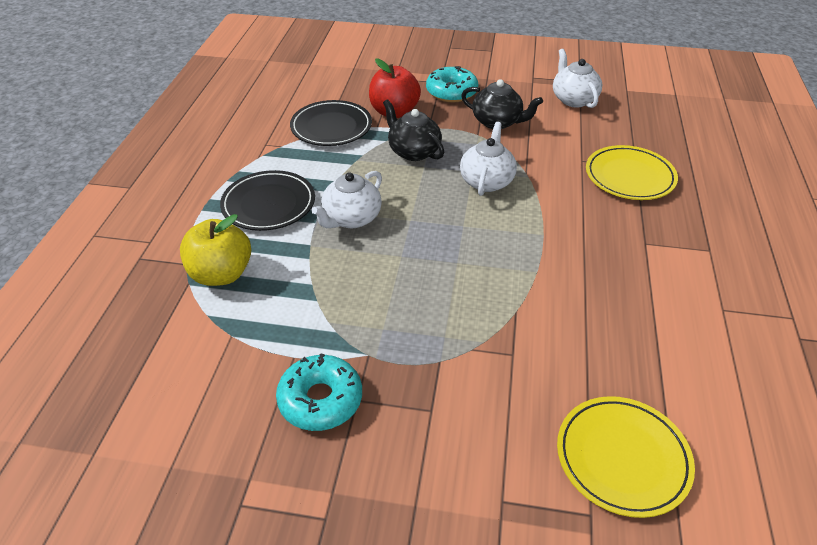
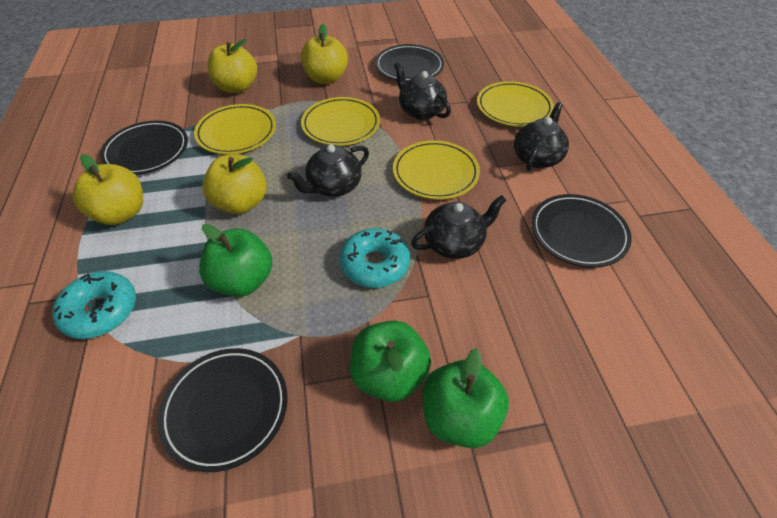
black plate: 2 -> 4
black teapot: 2 -> 4
green apple: 0 -> 3
red apple: 1 -> 0
white teapot: 3 -> 0
yellow apple: 1 -> 4
yellow plate: 2 -> 4

